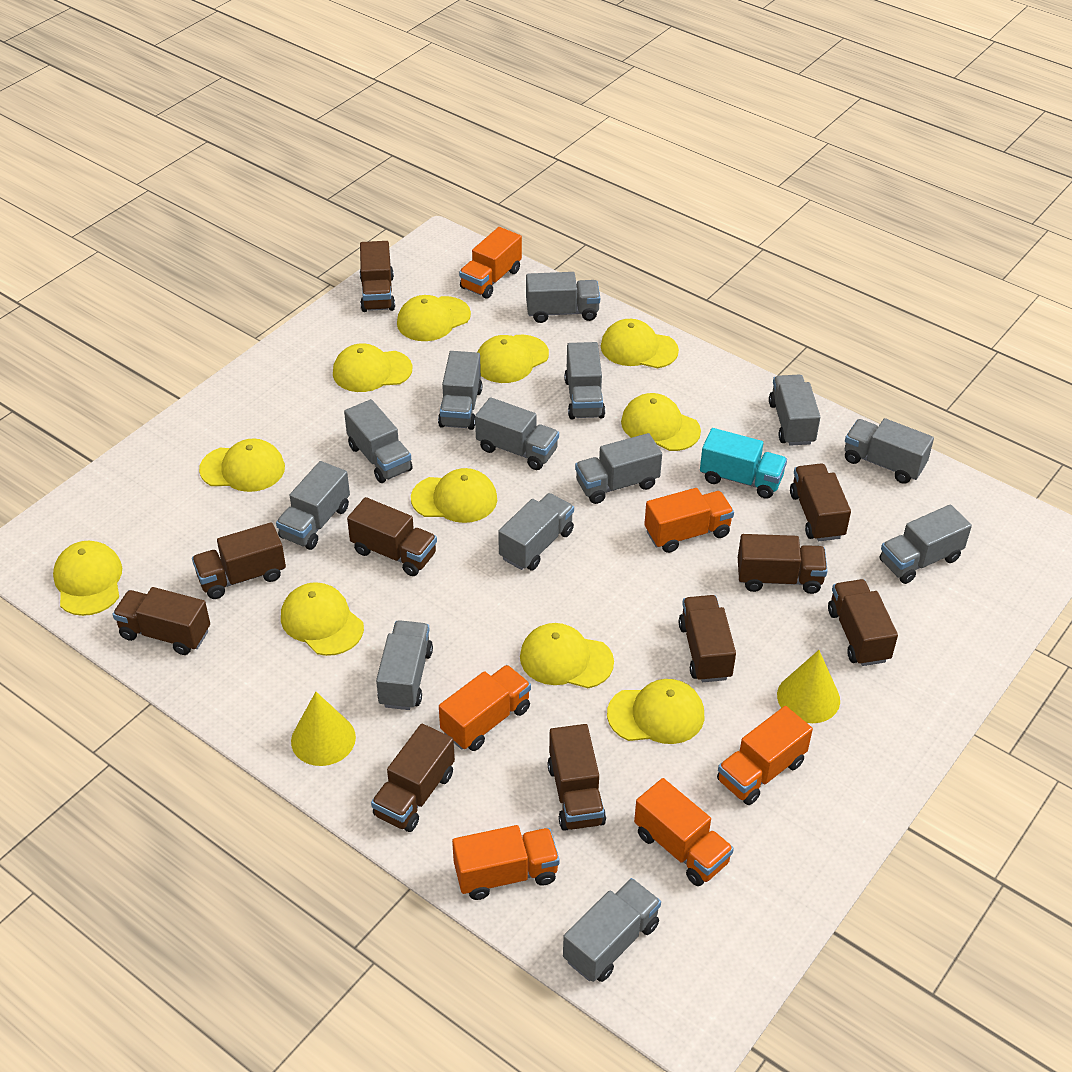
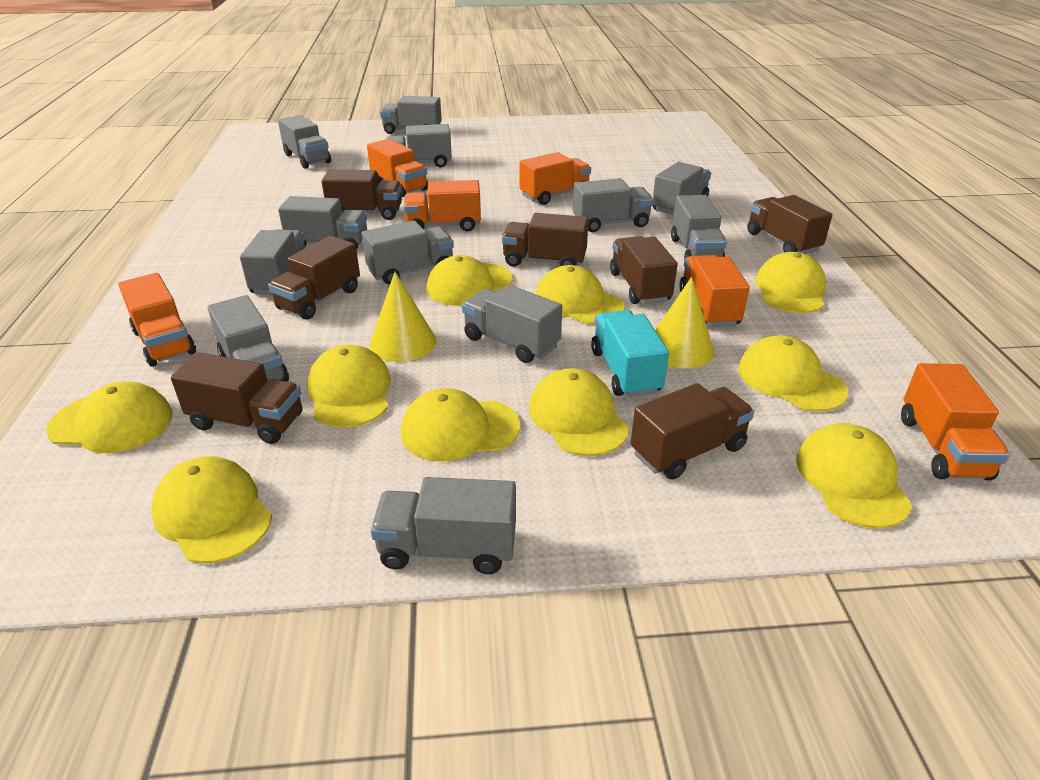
brown truck: 10 -> 7
grey truck: 13 -> 12
yellow cap: 11 -> 10

